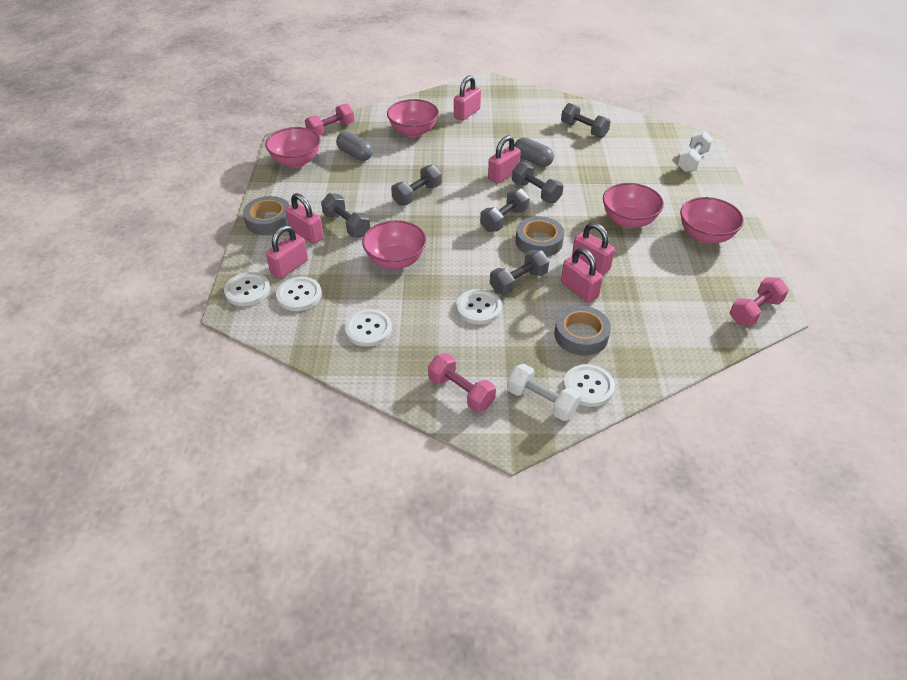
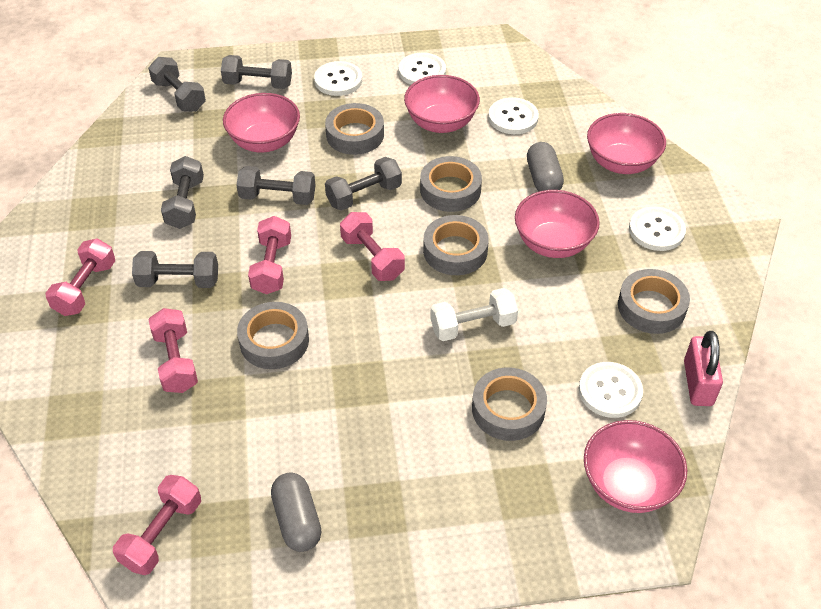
grey tape: 3 -> 6
pink dumbbell: 3 -> 5
pink padlock: 6 -> 1
white dumbbell: 2 -> 1

